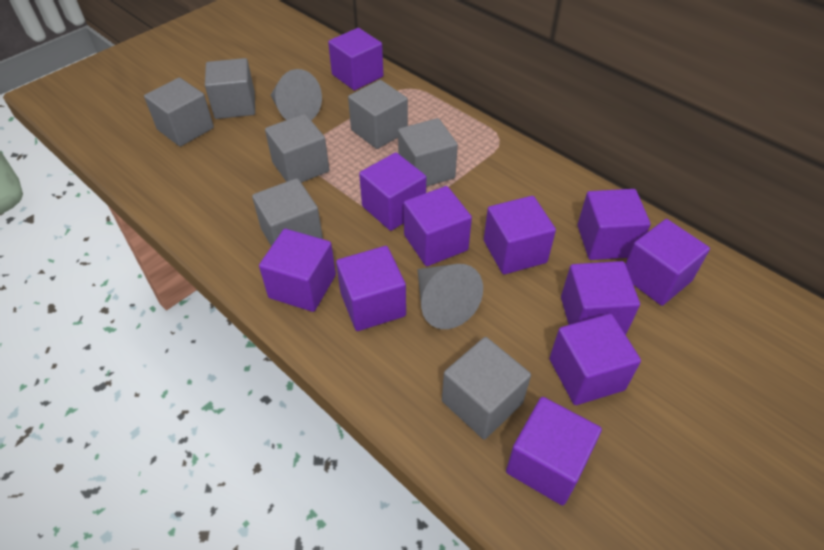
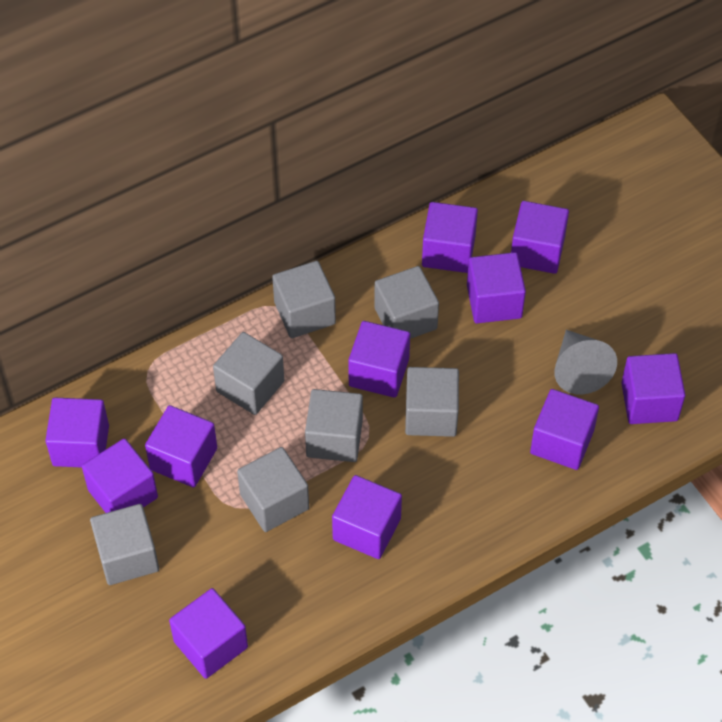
grey cone: 2 -> 1

